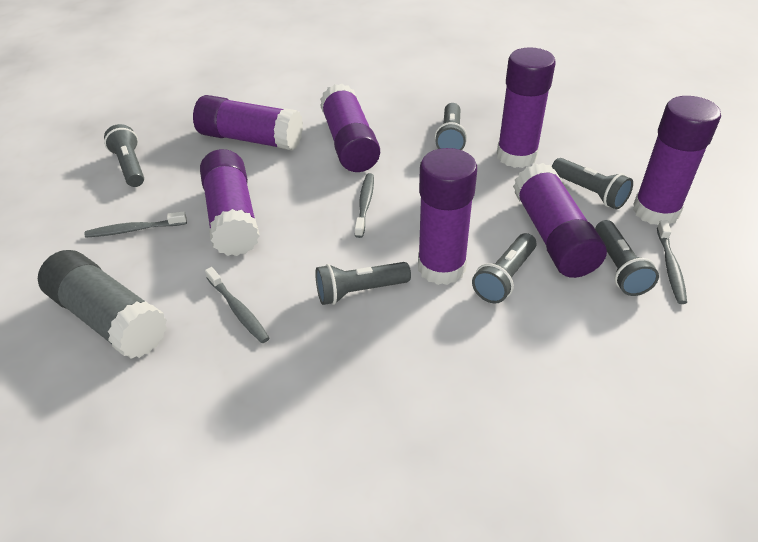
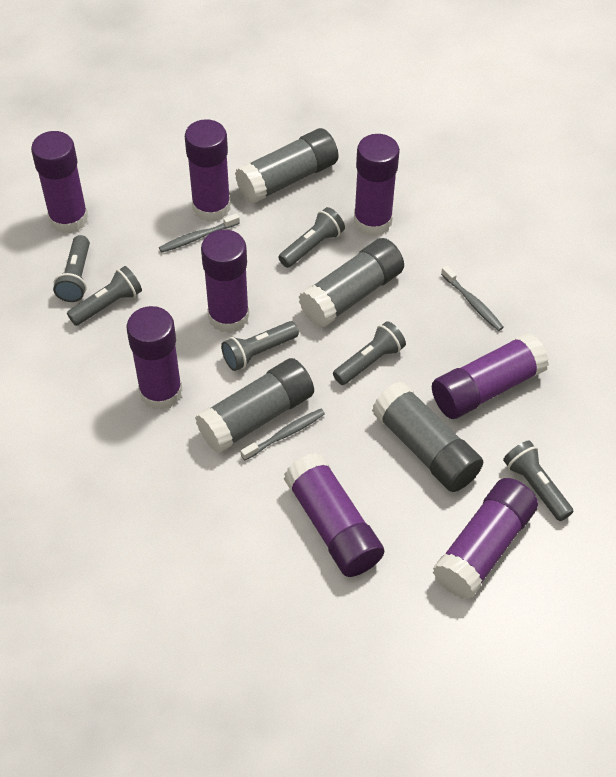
grey glue stick: 1 -> 4
grey toothbrush: 4 -> 3
purple glue stick: 7 -> 8

